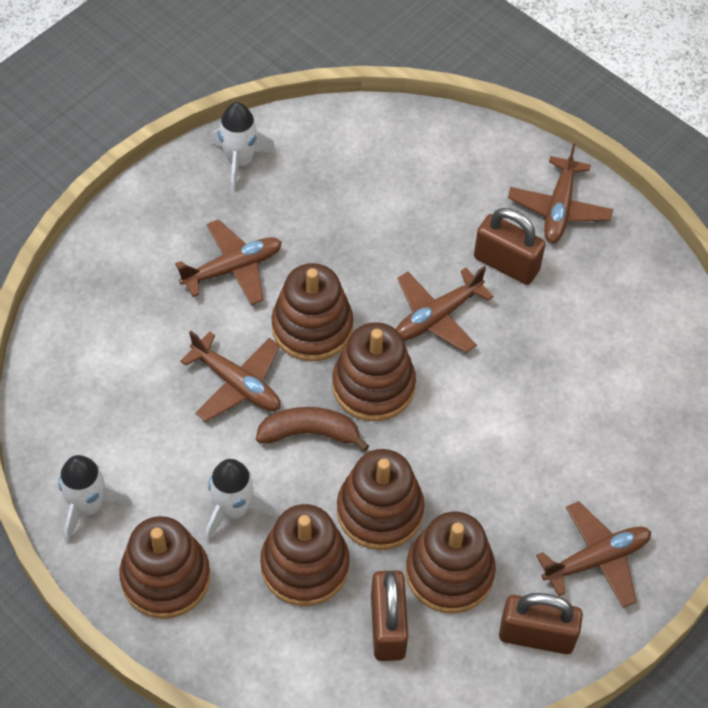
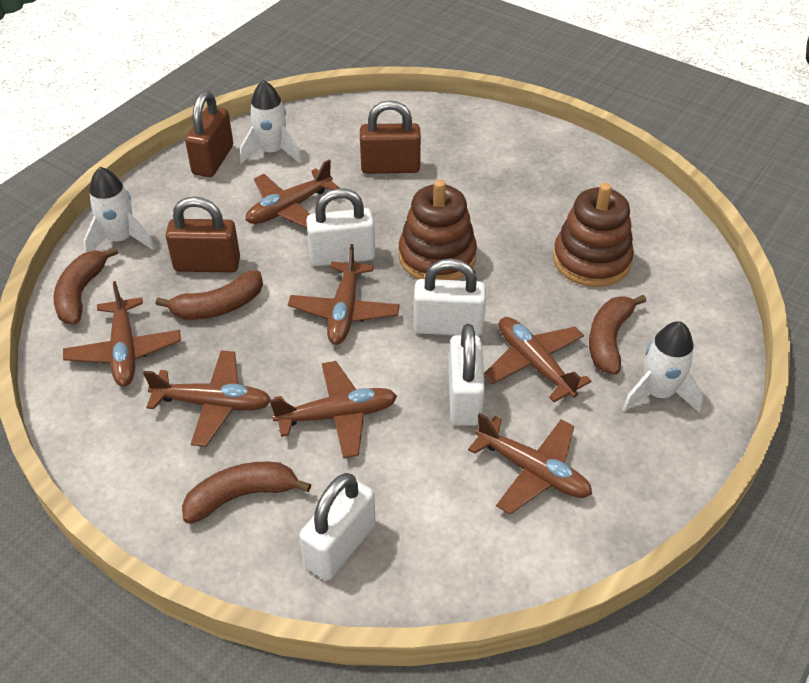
brown banana: 1 -> 4
brown plane: 5 -> 7
brown stacking toy: 6 -> 2
white padlock: 0 -> 4

